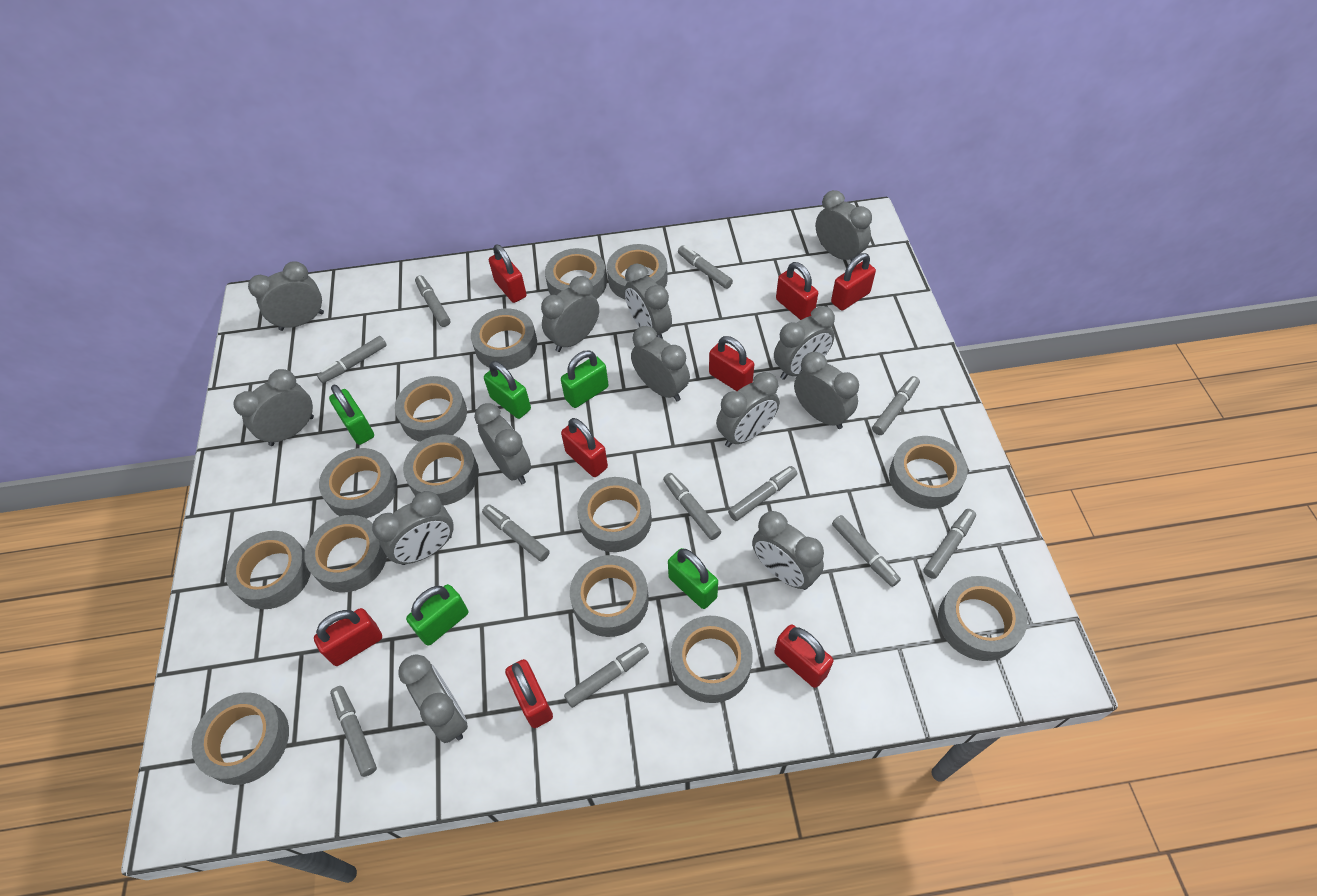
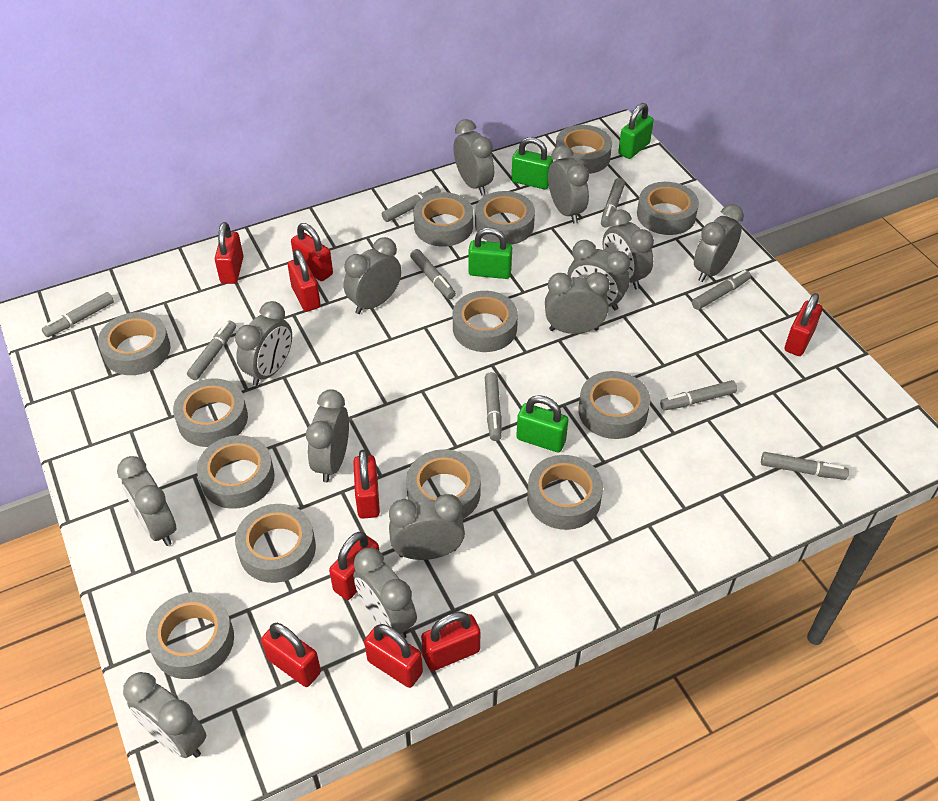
green padlock: 5 -> 4
grey marker: 11 -> 9
grey tape: 14 -> 13
red padlock: 8 -> 9

